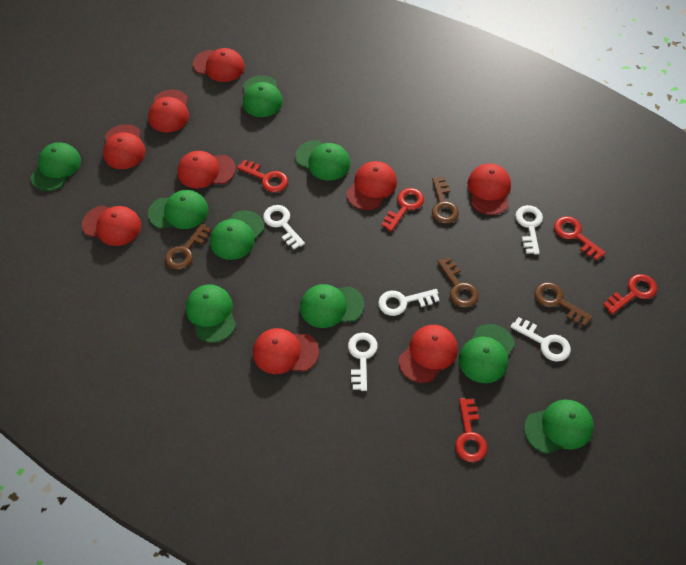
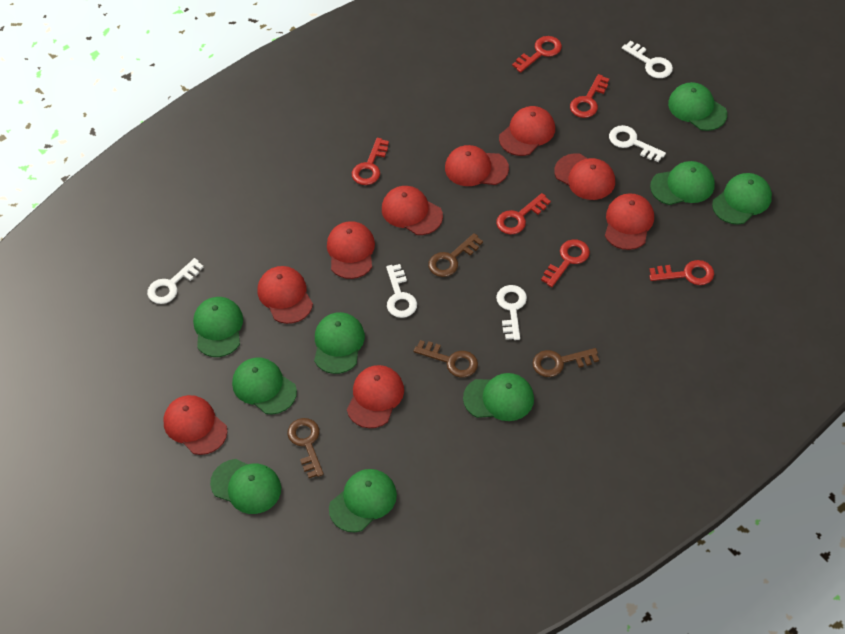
red key: 5 -> 6

